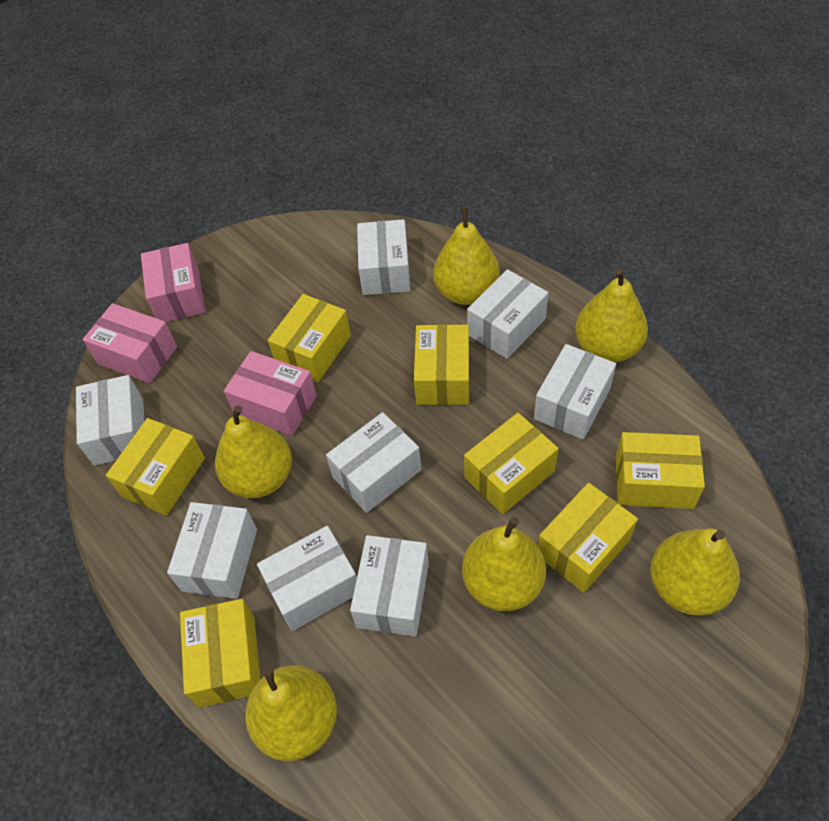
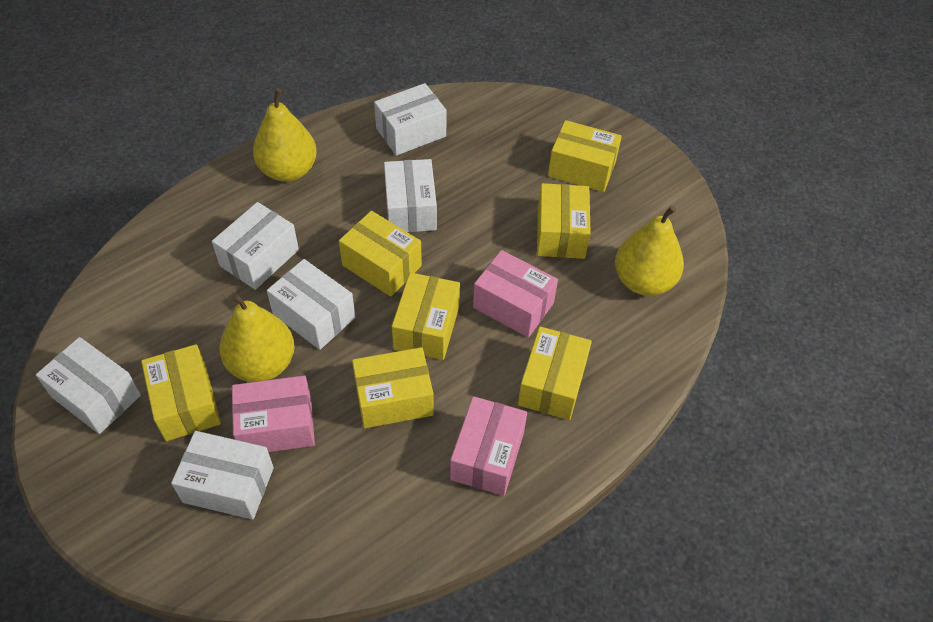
white box: 8 -> 6
yellow pear: 6 -> 3

